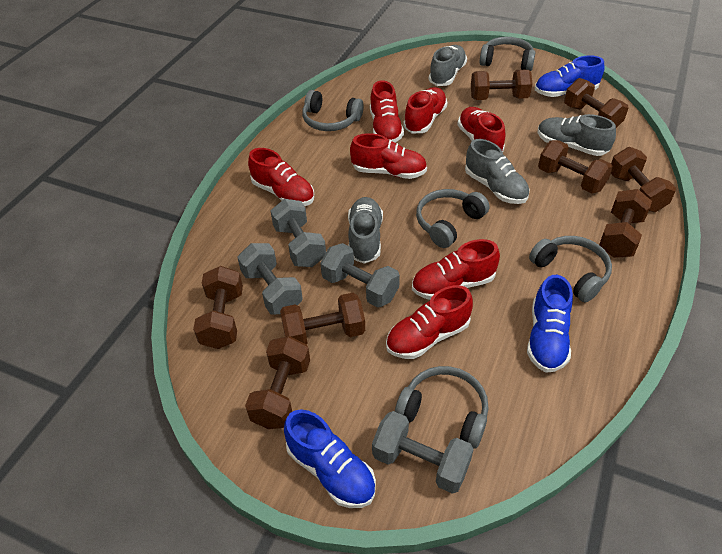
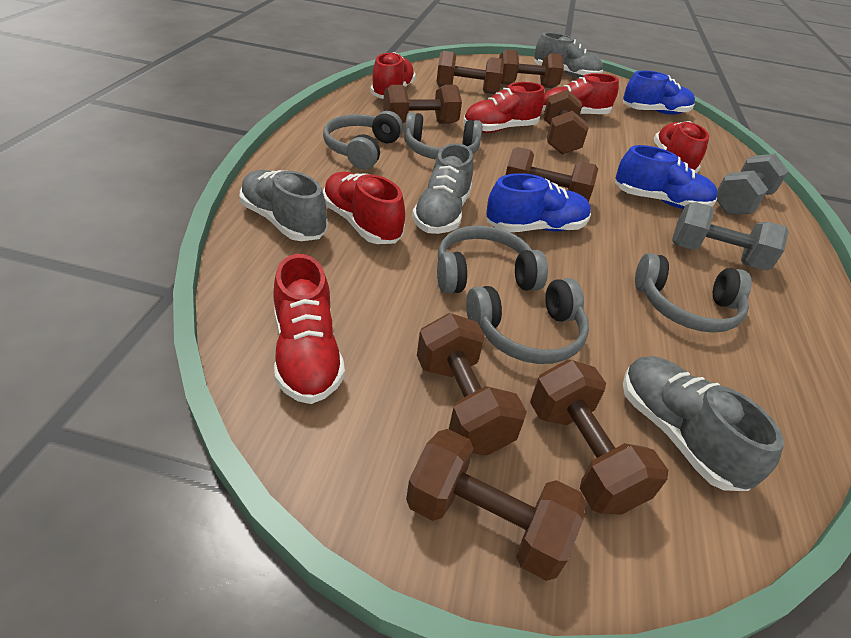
grey dumbbell: 4 -> 2
red shoe: 7 -> 6

